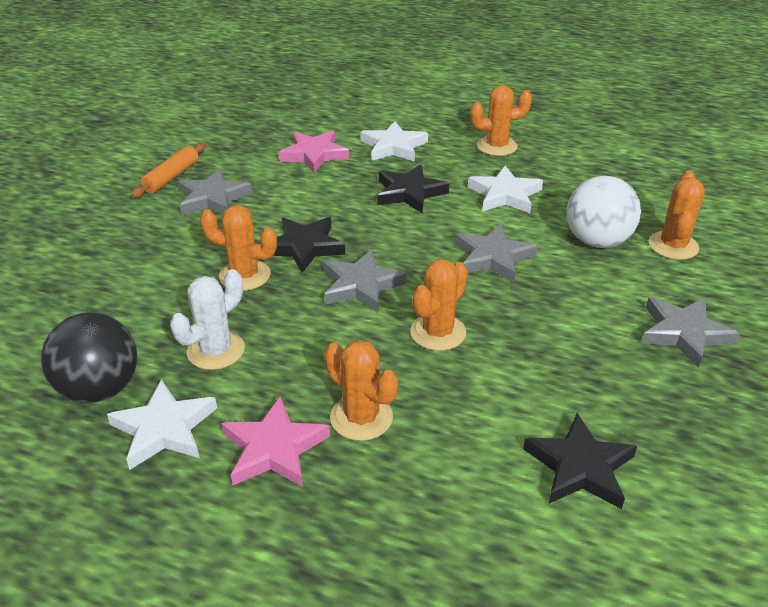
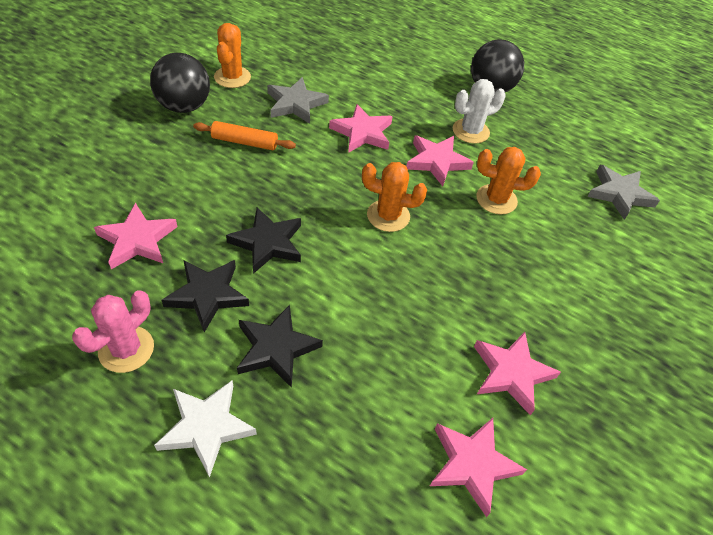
black ball: 1 -> 2
grey star: 4 -> 2
orange cactus: 5 -> 3
pink cactus: 0 -> 1
pink star: 2 -> 5
white ball: 1 -> 0
white star: 3 -> 1

